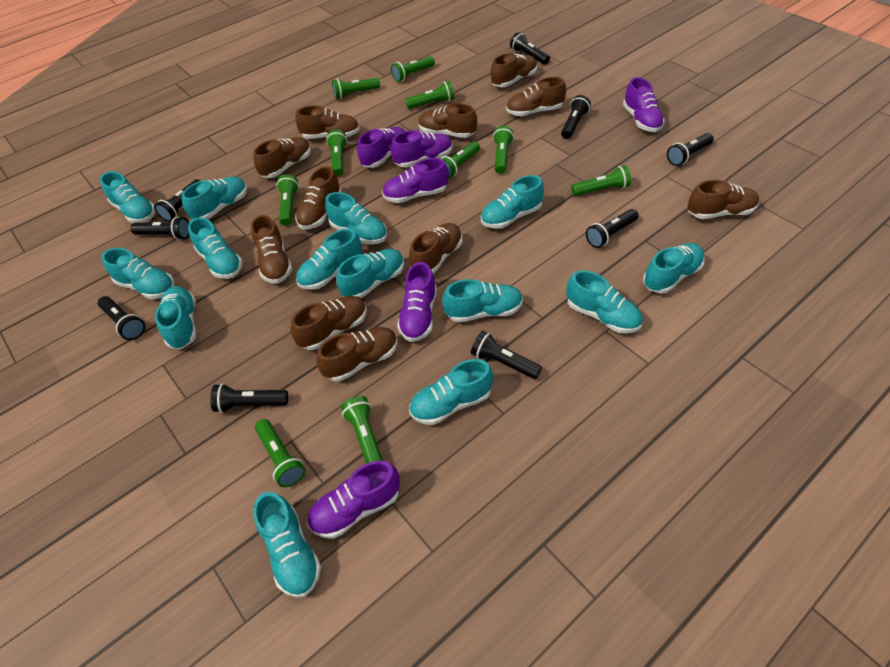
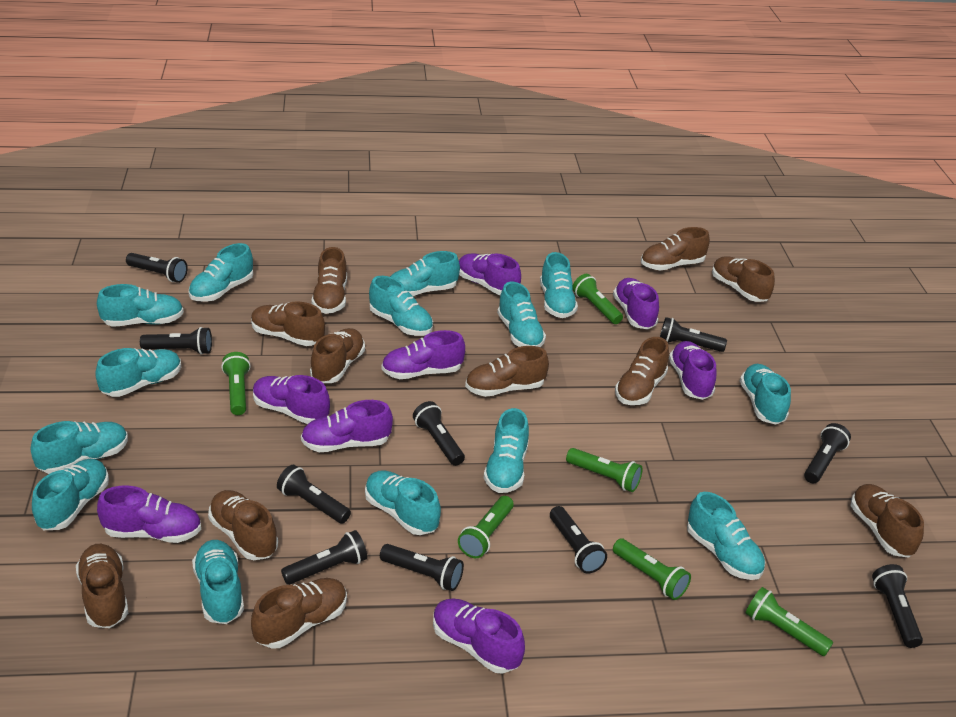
black flashlight: 9 -> 10
green flashlight: 10 -> 6
purple shoe: 6 -> 8

